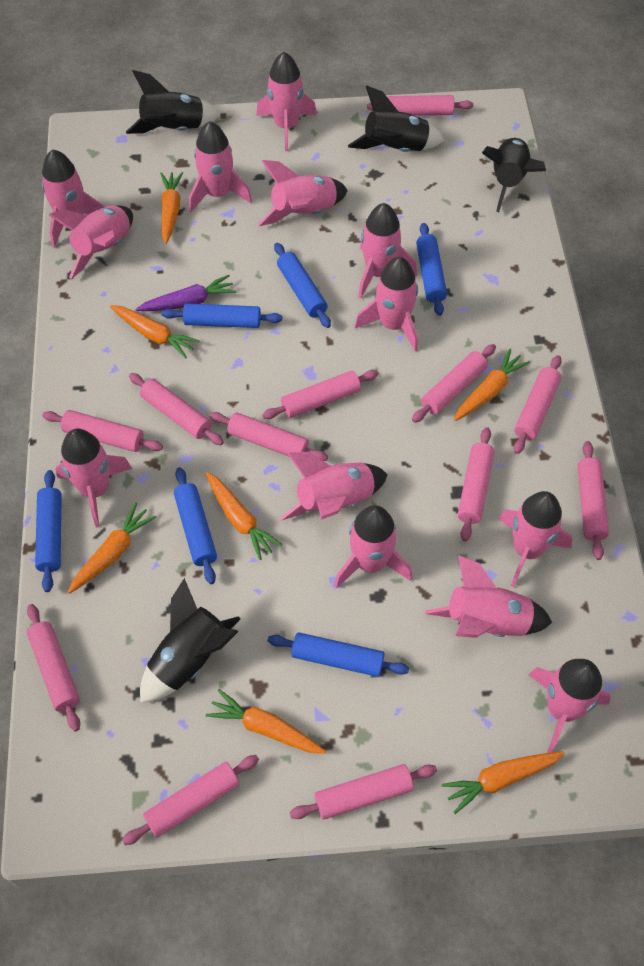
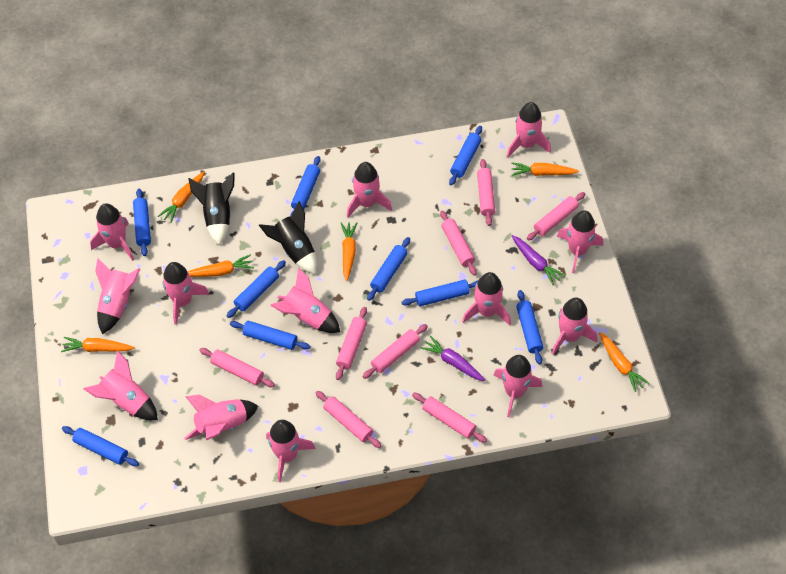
black rocket: 4 -> 2
blue rolling pin: 6 -> 9
orange carrot: 7 -> 6
pink rolling pin: 12 -> 8
purple carrot: 1 -> 2

